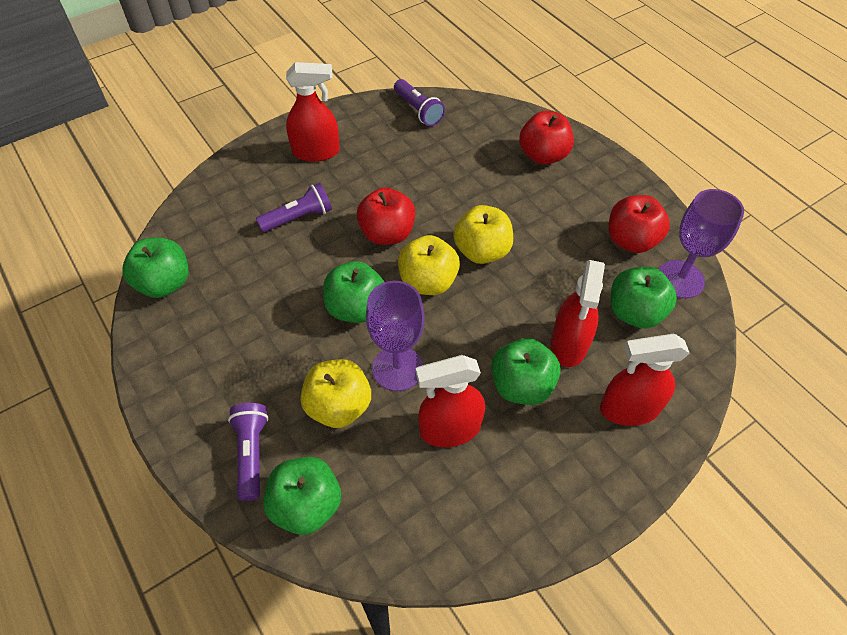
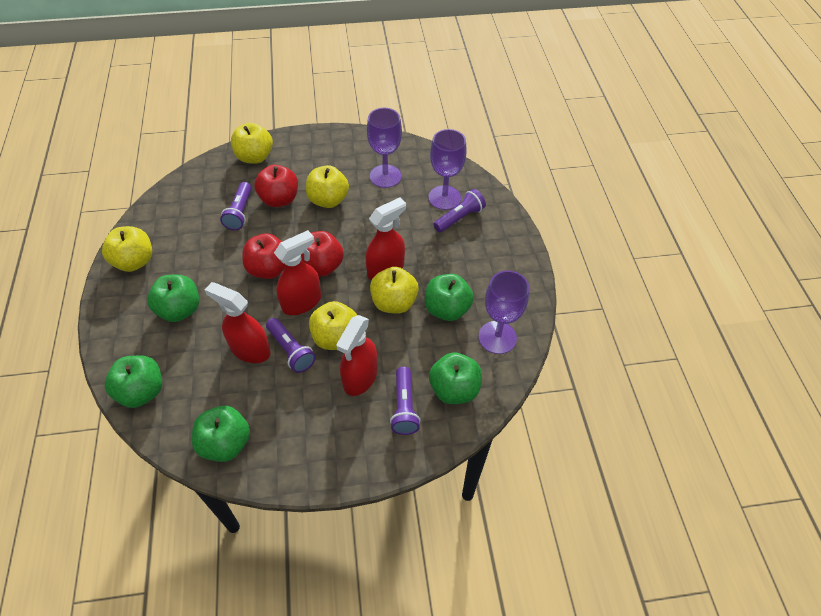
purple flashlight: 3 -> 4
purple goblet: 2 -> 3
yellow apple: 3 -> 5

